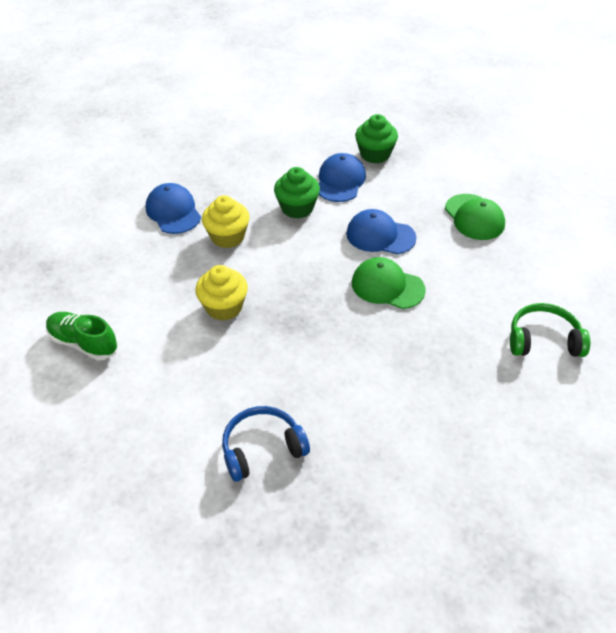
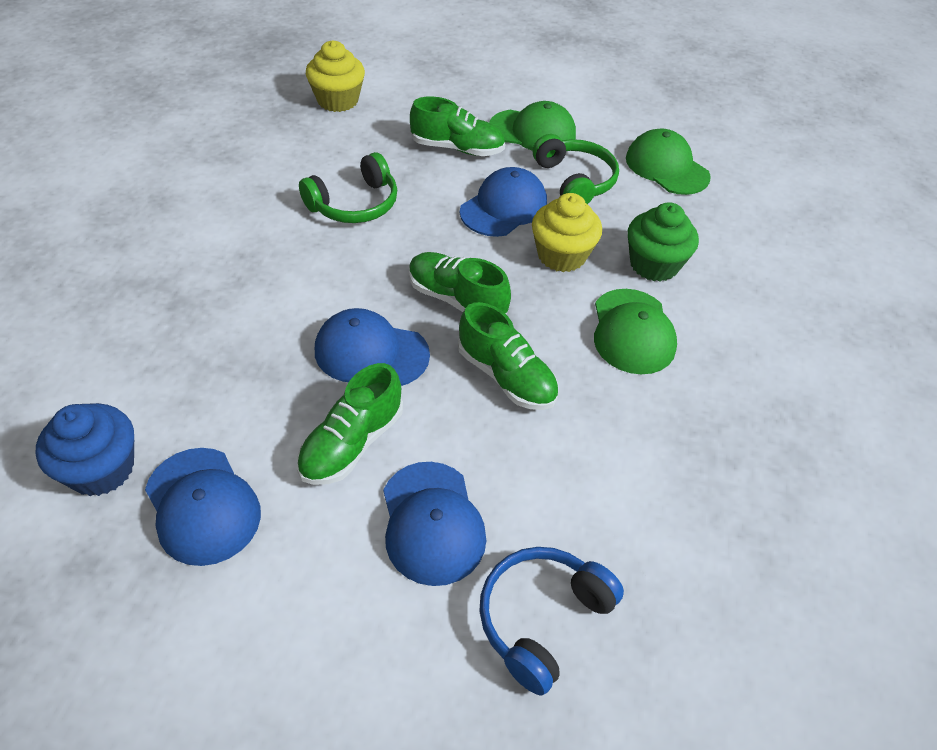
blue cap: 3 -> 4
blue cupcake: 0 -> 1
green cap: 2 -> 3
green cupcake: 2 -> 1
green headphones: 1 -> 2
green shoe: 1 -> 4

